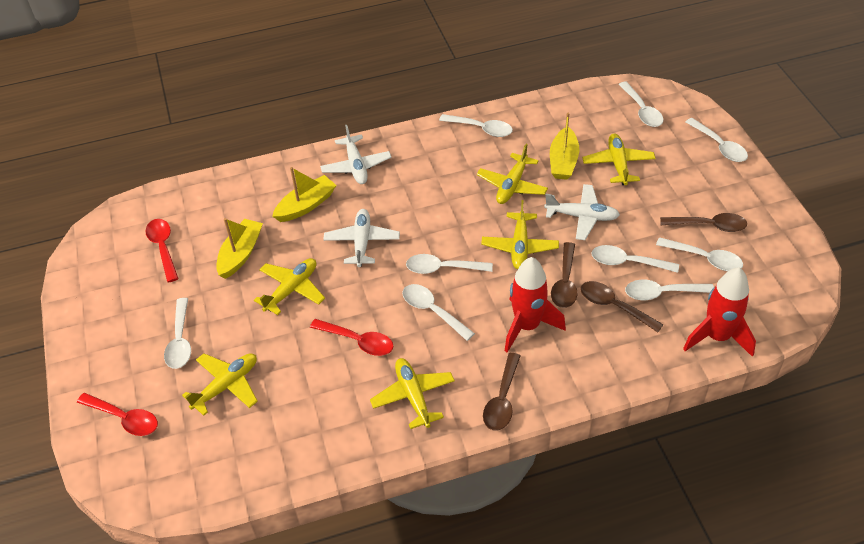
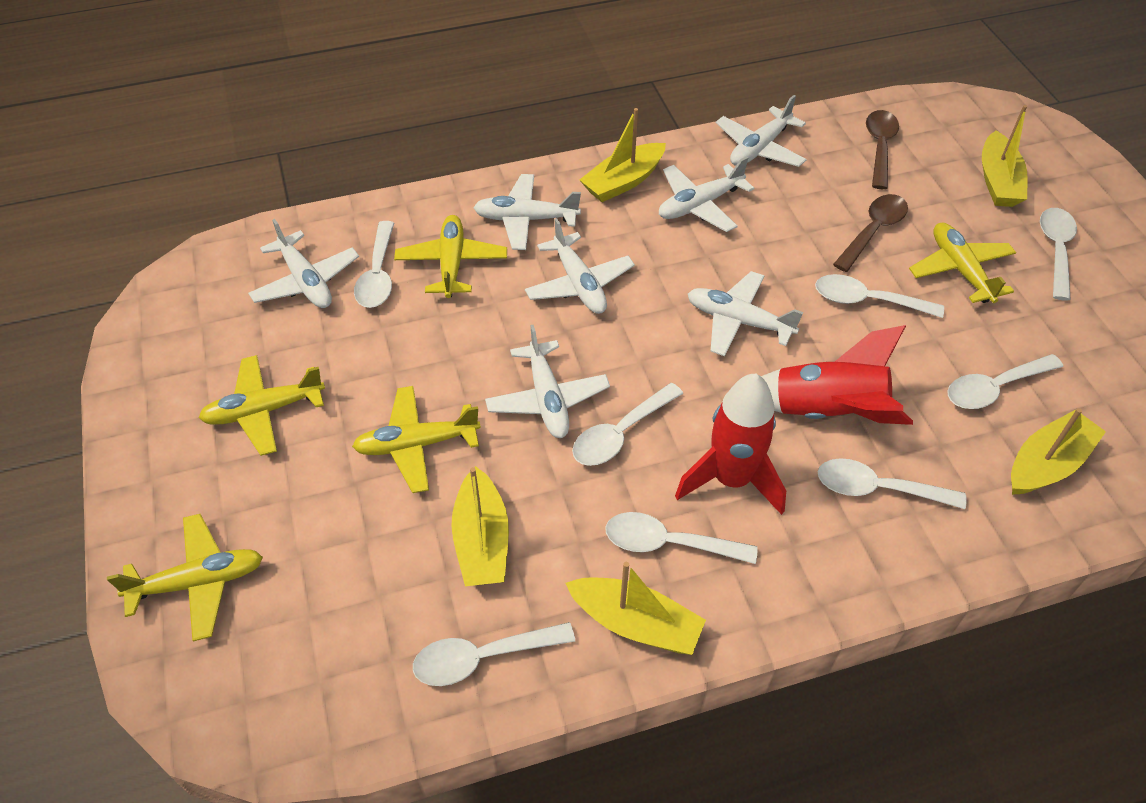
brown spoon: 4 -> 2
red spoon: 3 -> 0
white plane: 3 -> 7
white spoon: 9 -> 8
yellow boat: 3 -> 5
yellow plane: 6 -> 5

